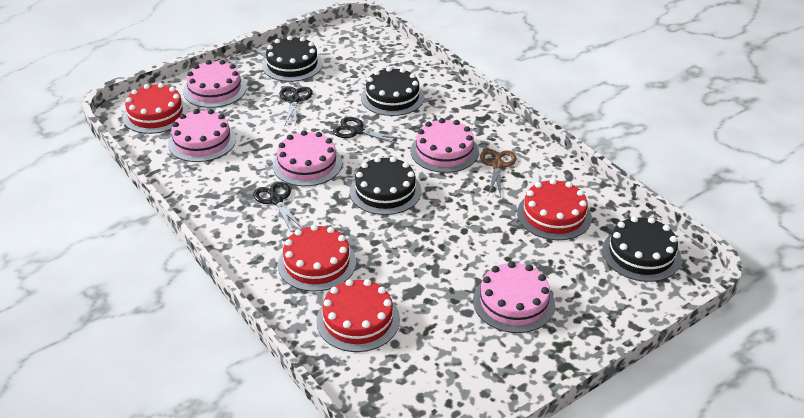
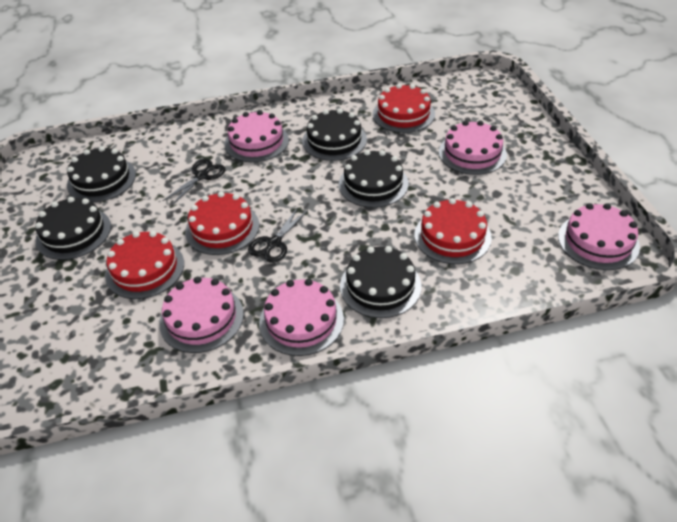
black cake: 4 -> 5
black scissors: 3 -> 2
brown scissors: 1 -> 0

